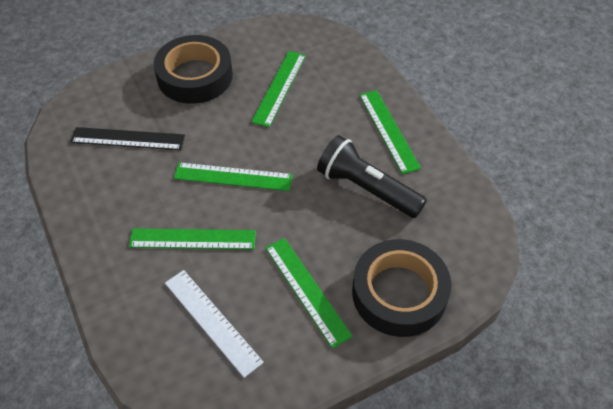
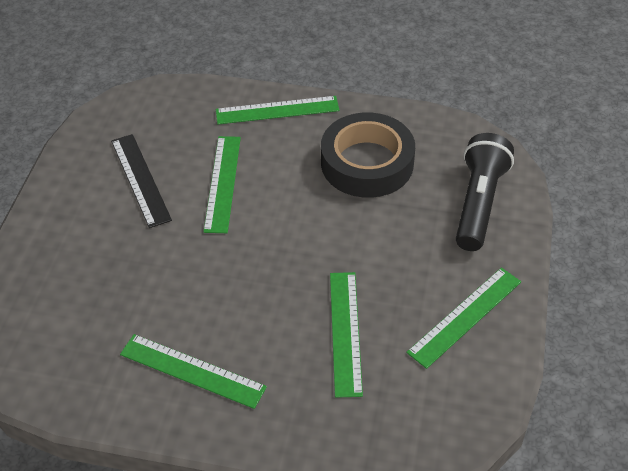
black tape: 2 -> 1
white ruler: 1 -> 0

